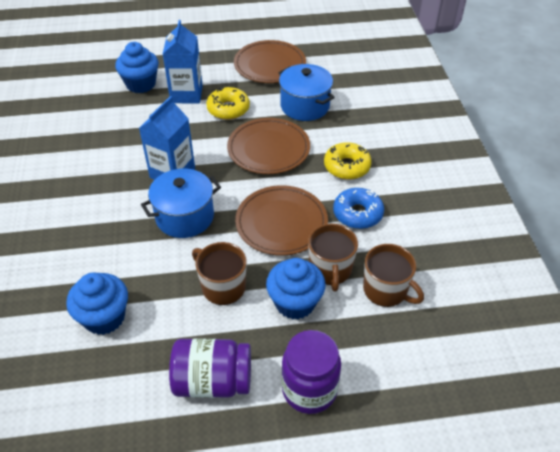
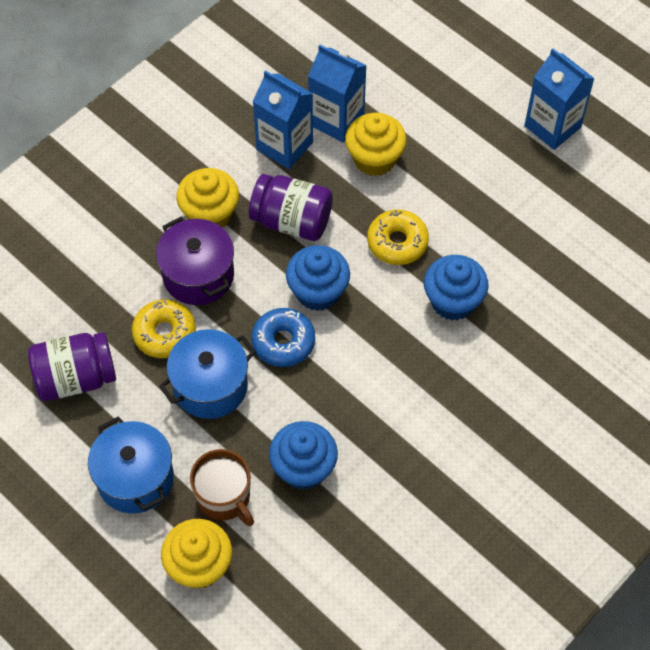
blue carton: 2 -> 3
brown mug: 3 -> 1
brown plate: 3 -> 0
purple pot: 0 -> 1
yellow cupcake: 0 -> 3

